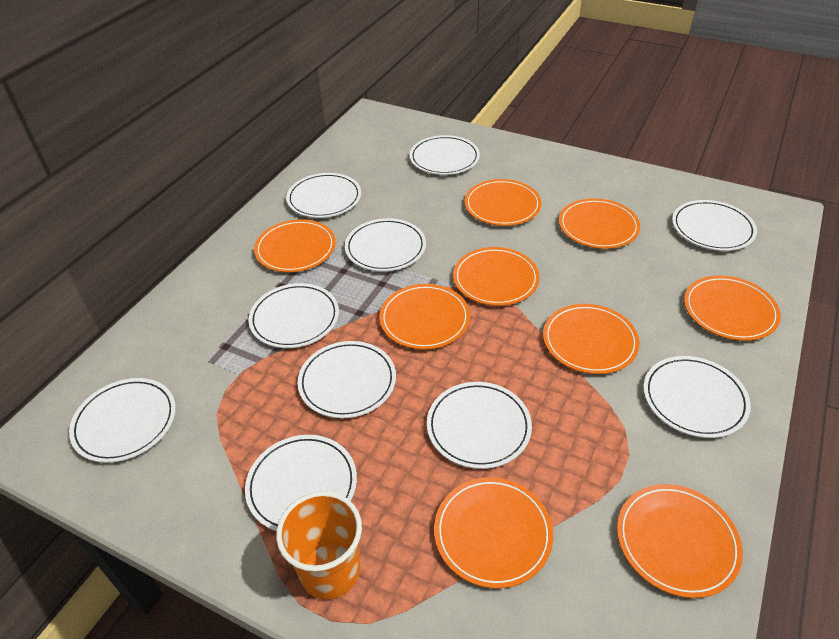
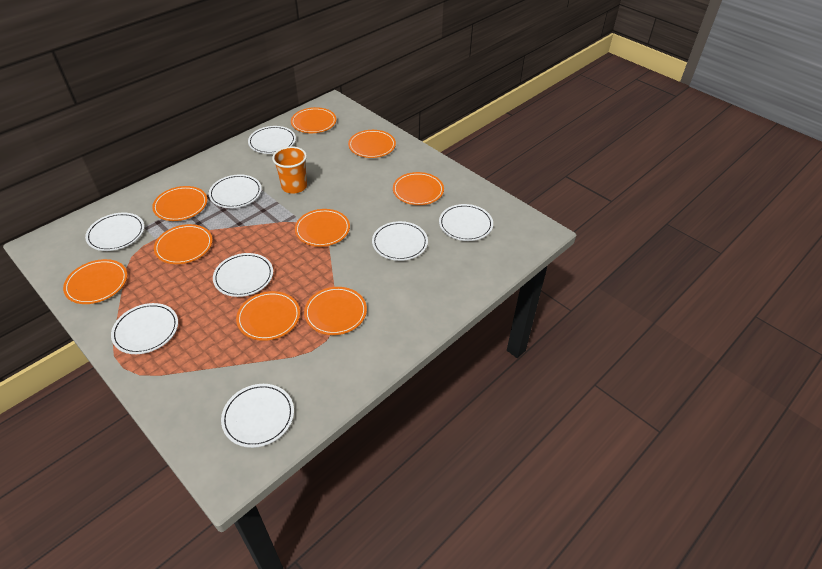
white plate: 10 -> 8

